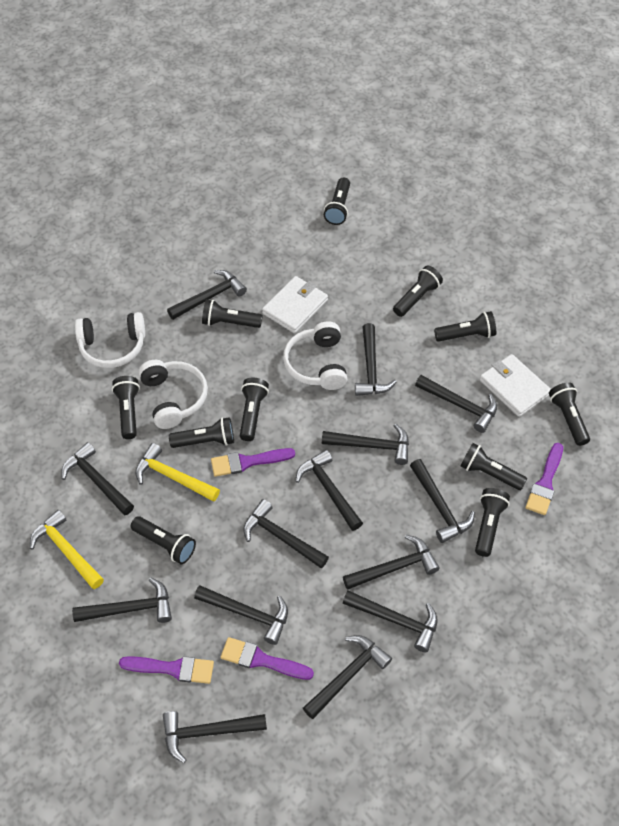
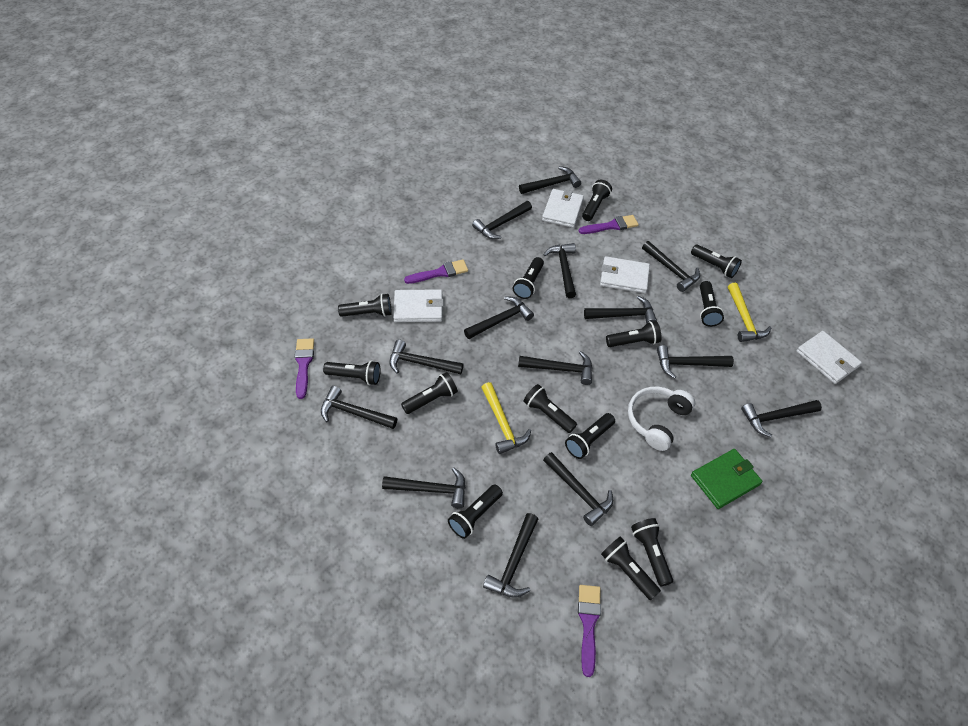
black flashlight: 11 -> 13
green wallet: 0 -> 1
white headphones: 3 -> 1
white wallet: 2 -> 4

